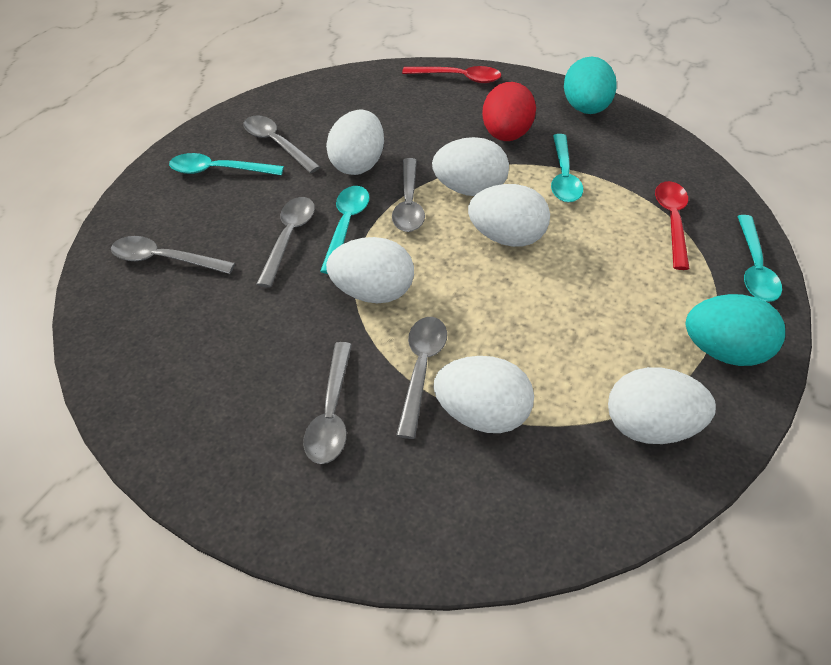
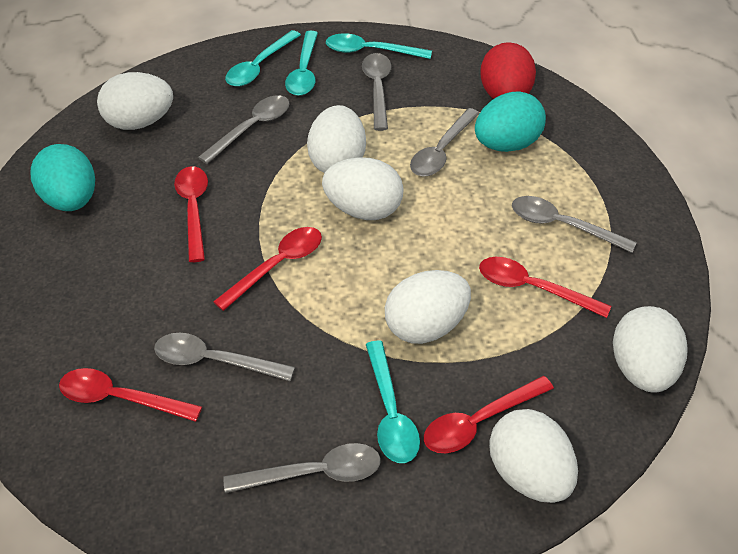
red spoon: 2 -> 5

